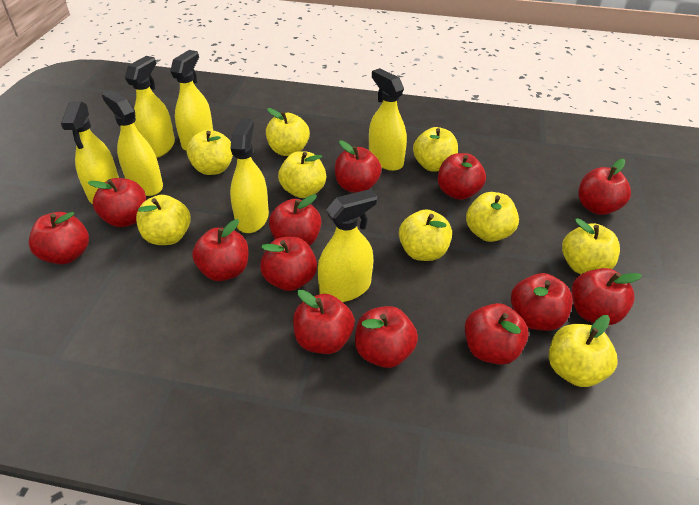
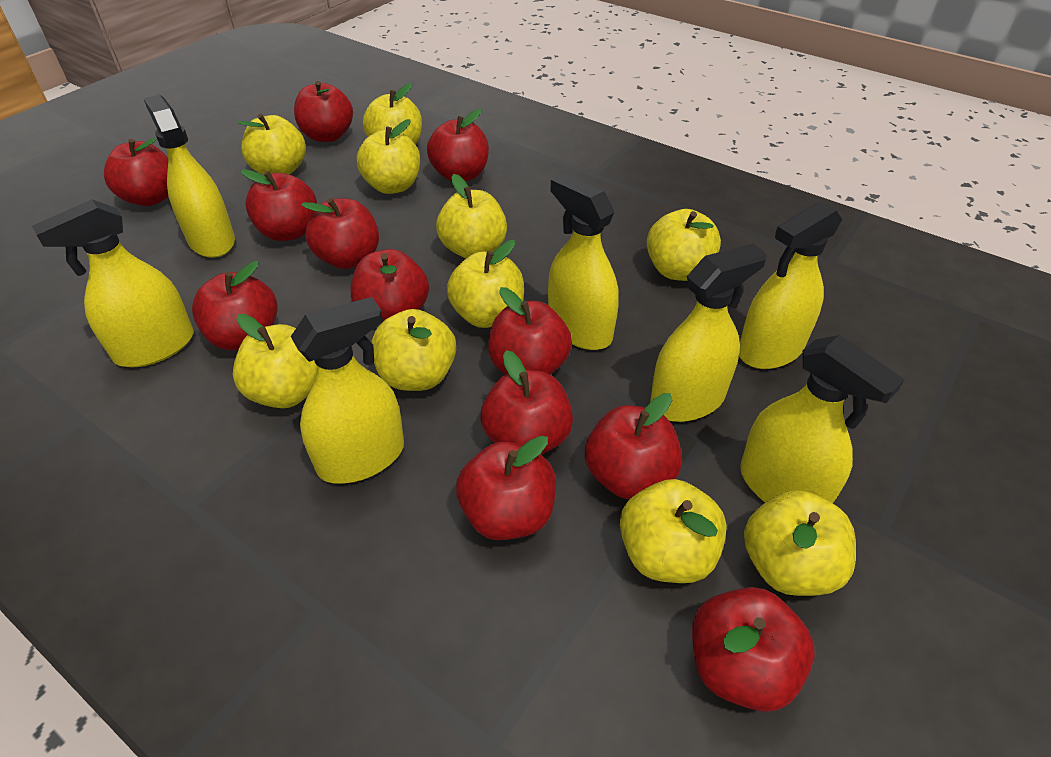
red apple: 13 -> 12
yellow apple: 9 -> 10

